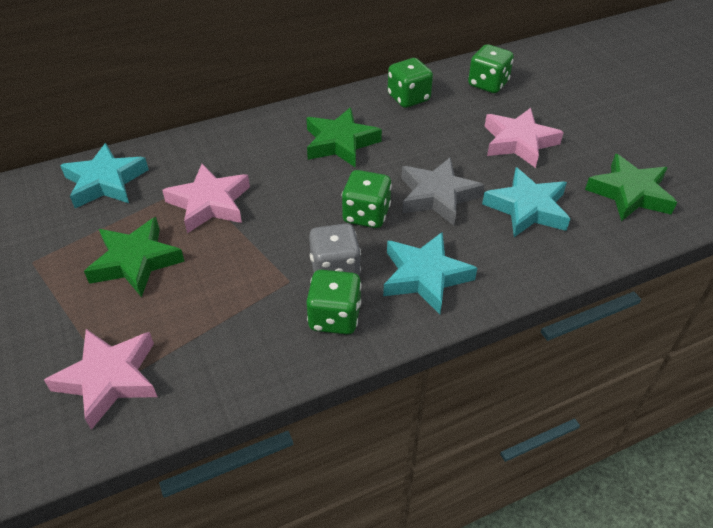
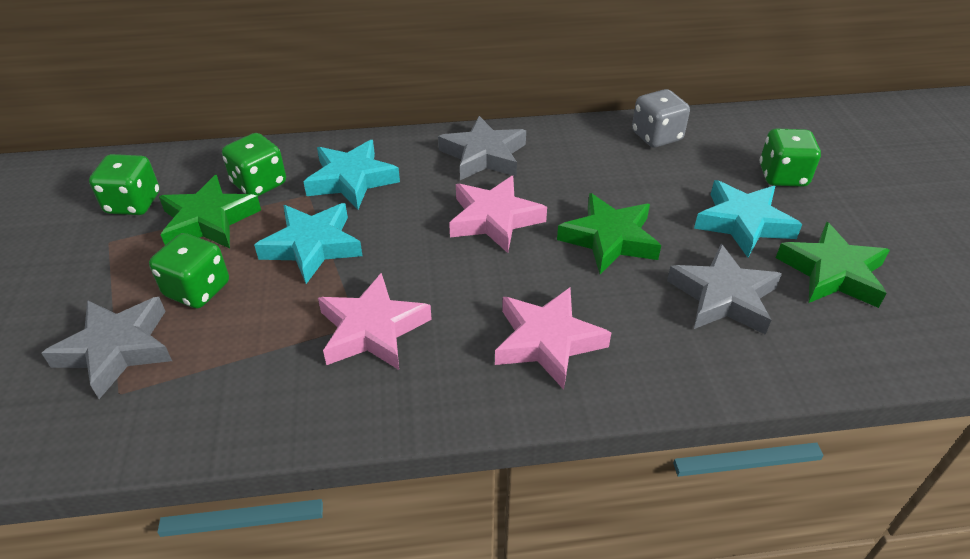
grey star: 1 -> 3

